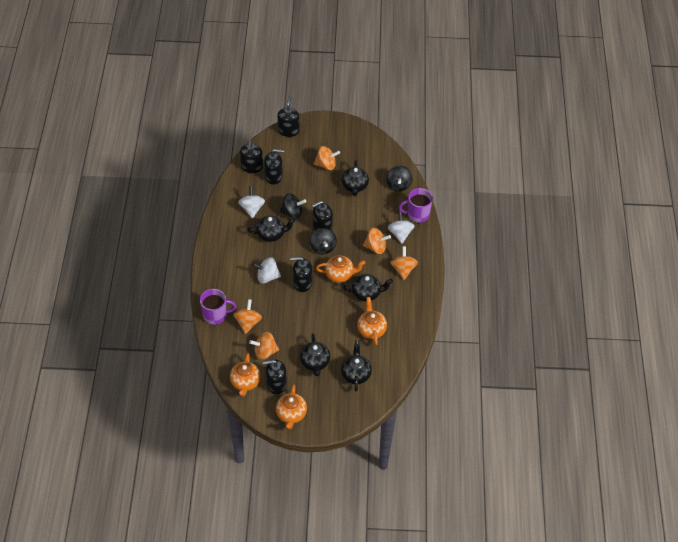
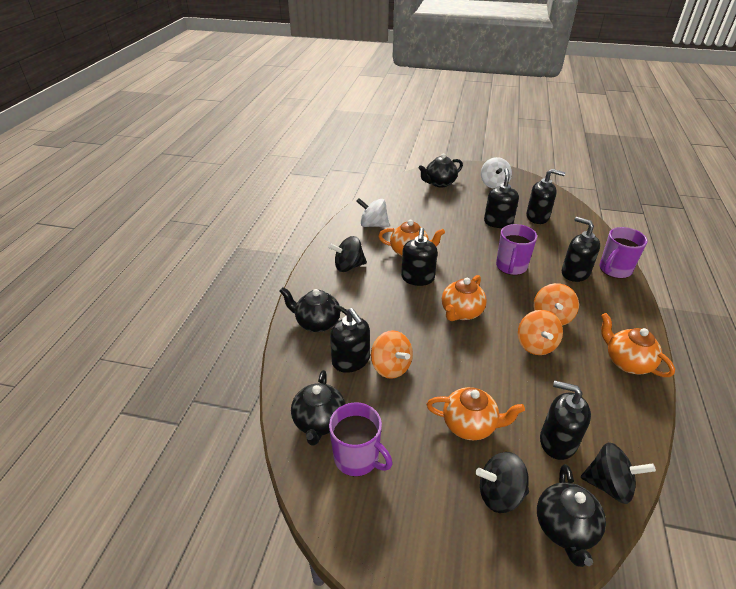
black teapot: 5 -> 4
orange spinning top: 5 -> 3
purple mug: 2 -> 3
white spinning top: 3 -> 2

